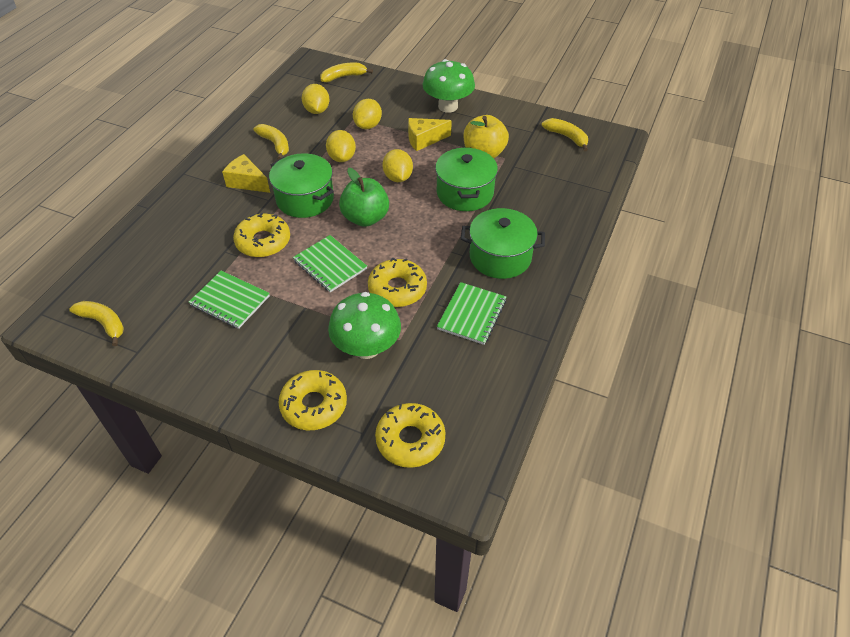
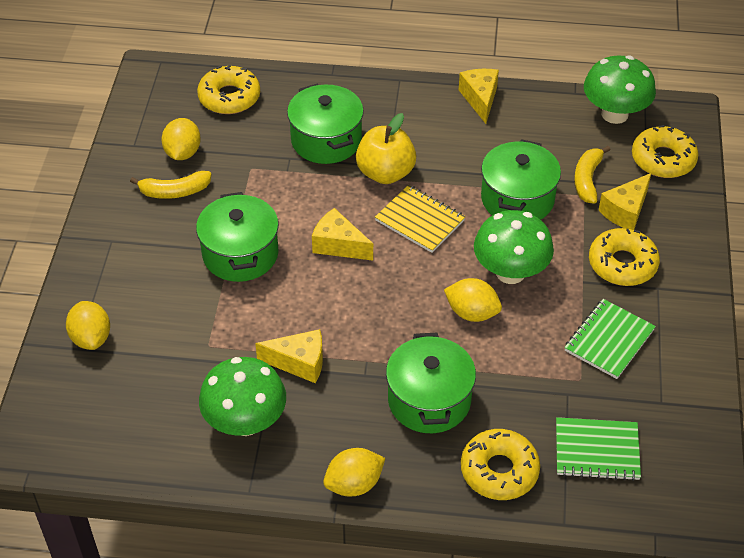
green apple: 1 -> 0
green mushroom: 2 -> 3
green notebook: 3 -> 2
green pot: 3 -> 4
yellow banana: 4 -> 2
yellow cheese: 2 -> 4
yellow notebook: 0 -> 1

